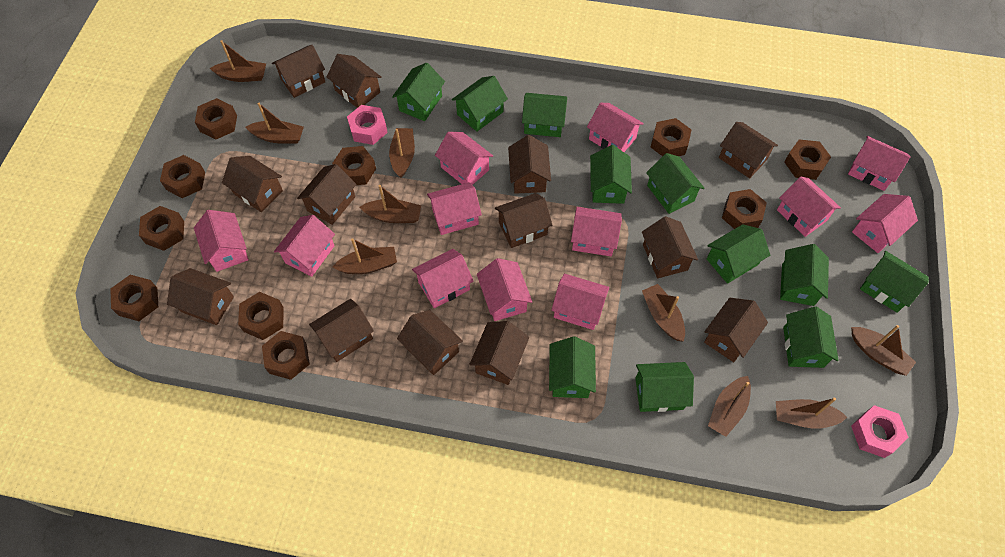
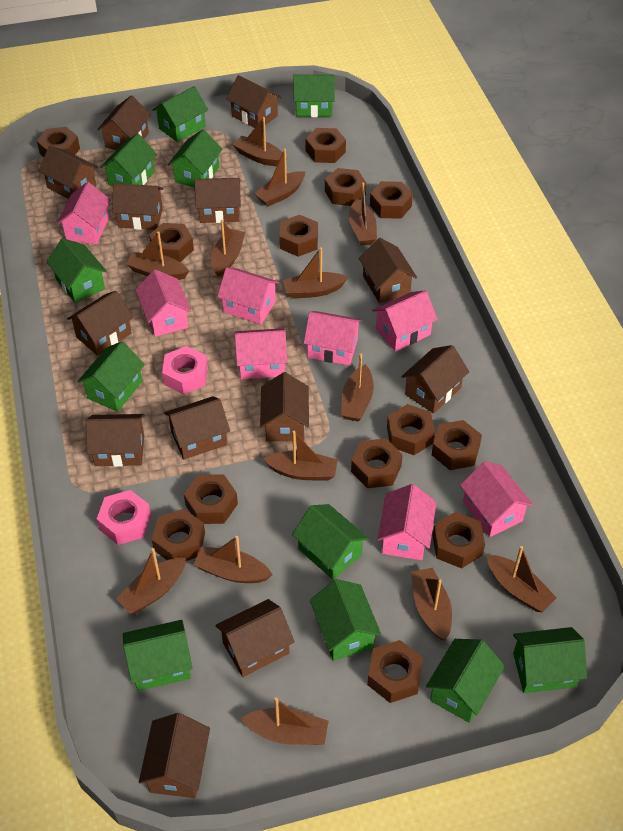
brown boat: 9 -> 13
brown nut: 10 -> 13
pink house: 12 -> 8

